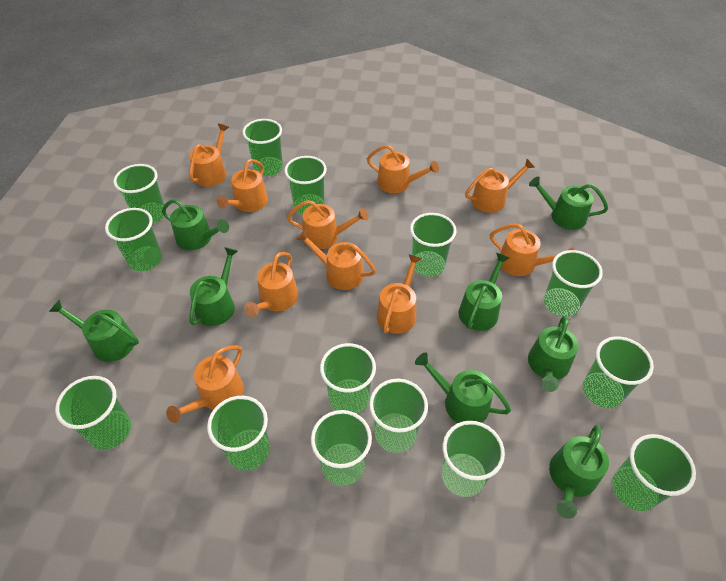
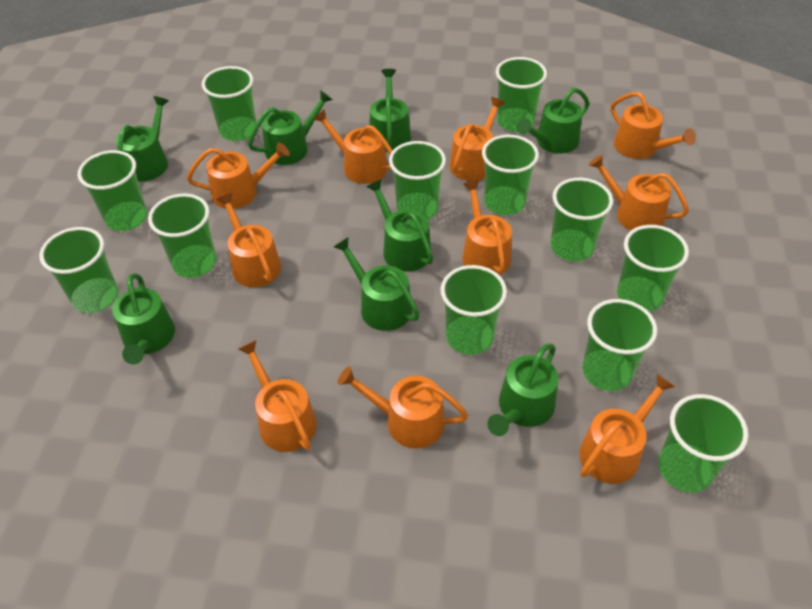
green cup: 14 -> 12

